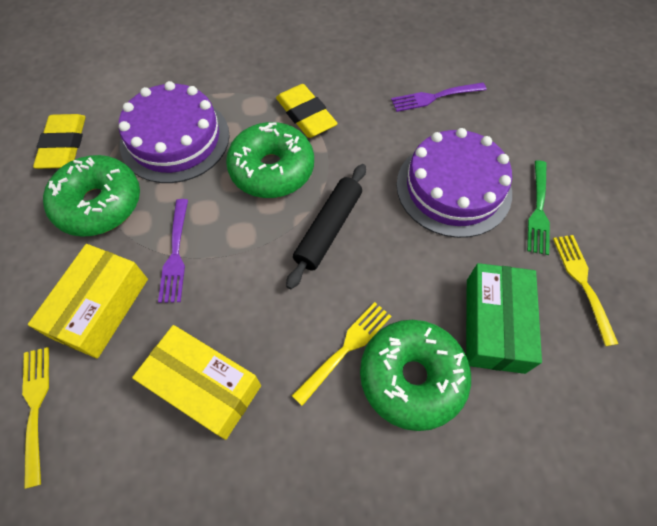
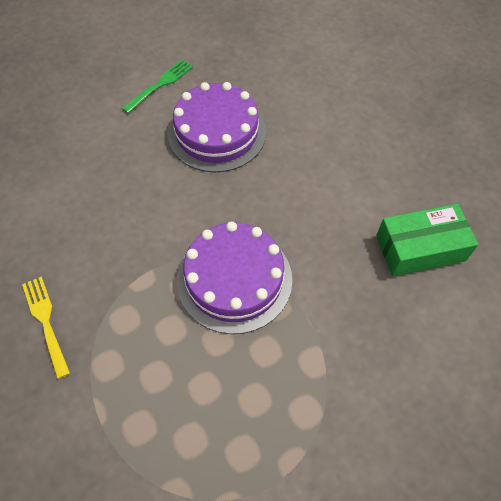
black rolling pin: 1 -> 0
green donut: 3 -> 0
purple fork: 2 -> 0
yellow box: 2 -> 0
yellow eraser: 2 -> 0
yellow fork: 3 -> 1

